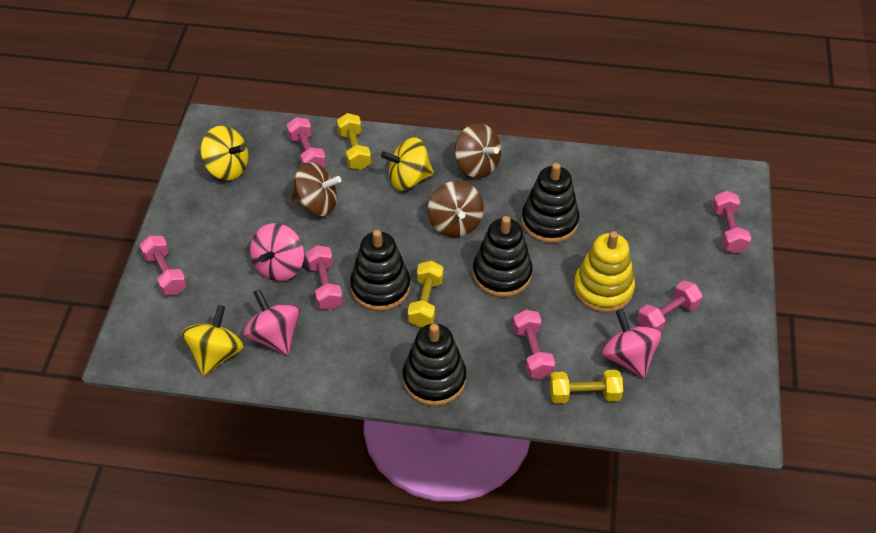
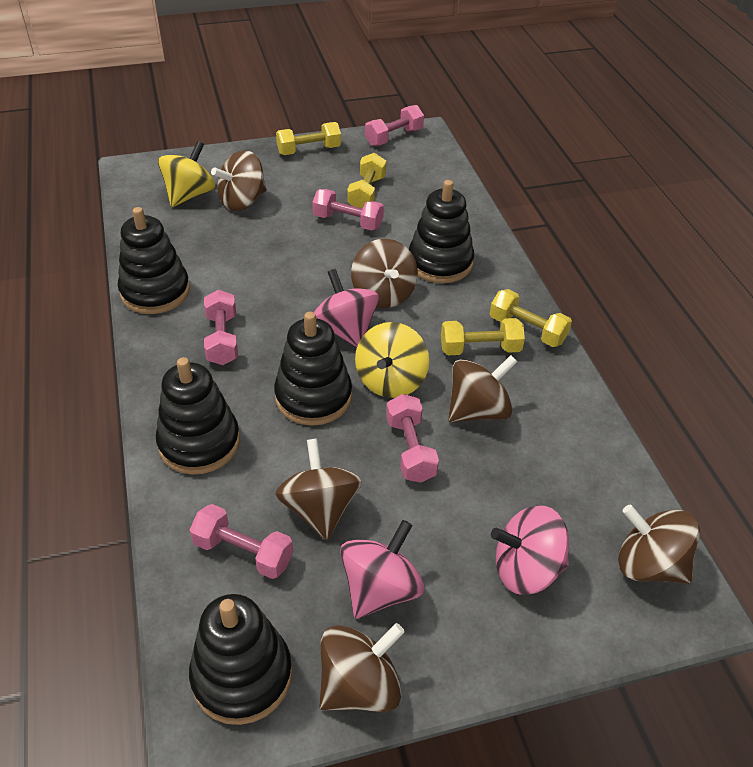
black stacking toy: 4 -> 5
brown spinning top: 3 -> 6
pink dumbbell: 6 -> 5
yellow dumbbell: 3 -> 4
yellow spinning top: 3 -> 2
yellow stacking toy: 1 -> 0

